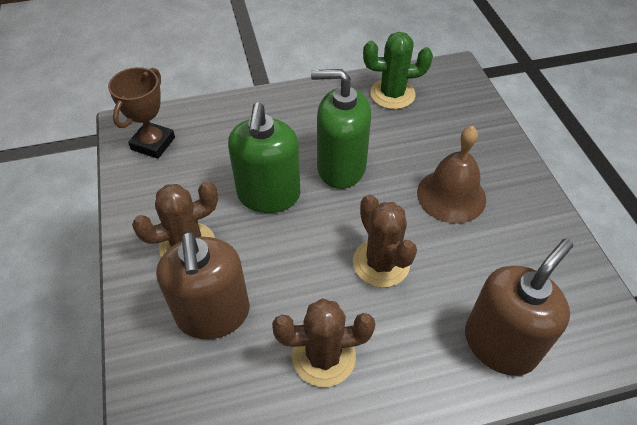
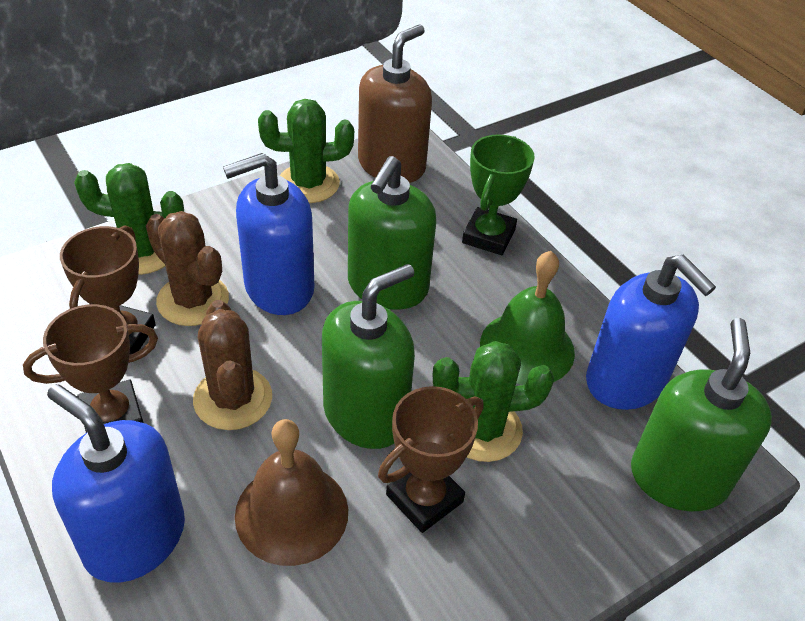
blue soap dispenser: 0 -> 3
brown cactus: 3 -> 2
brown soap dispenser: 2 -> 1
brown trophy: 1 -> 3
green bell: 0 -> 1
green cactus: 1 -> 3
green soap dispenser: 2 -> 3
green trophy: 0 -> 1

